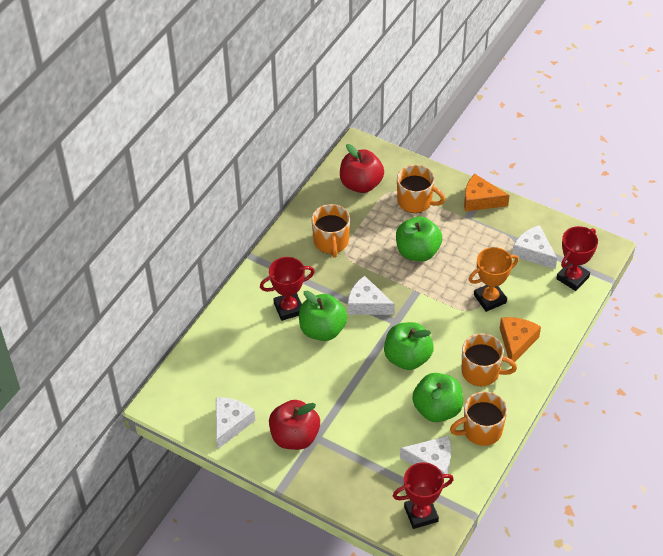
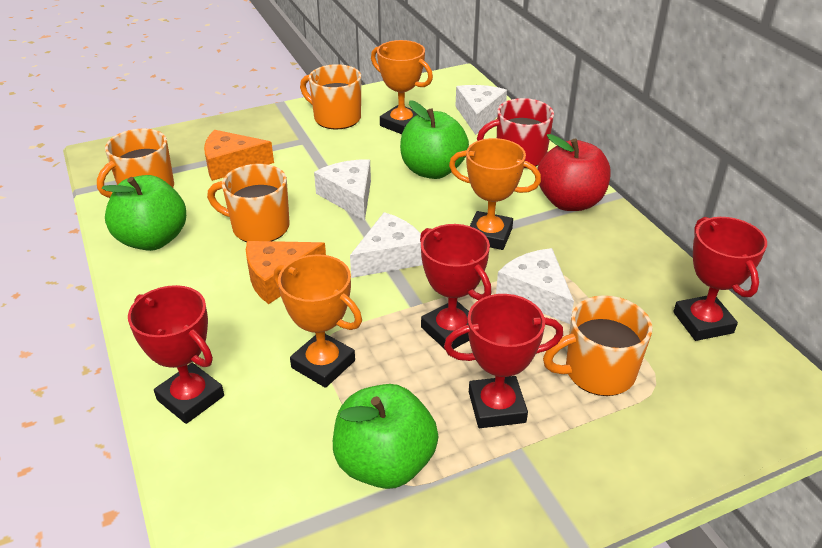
green apple: 4 -> 3
orange trophy: 1 -> 3
red apple: 2 -> 1
red mug: 0 -> 1
red trophy: 3 -> 4

